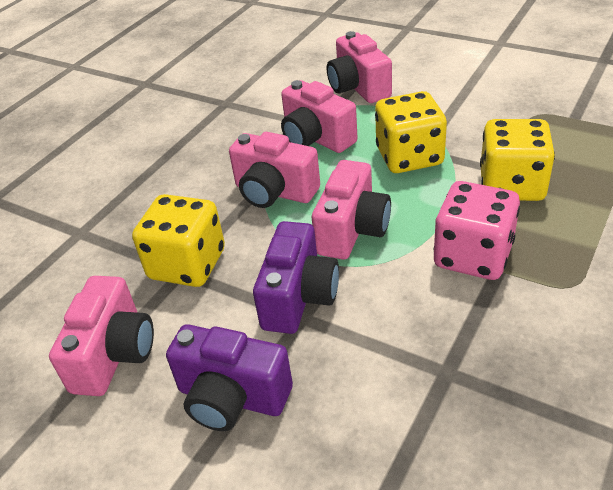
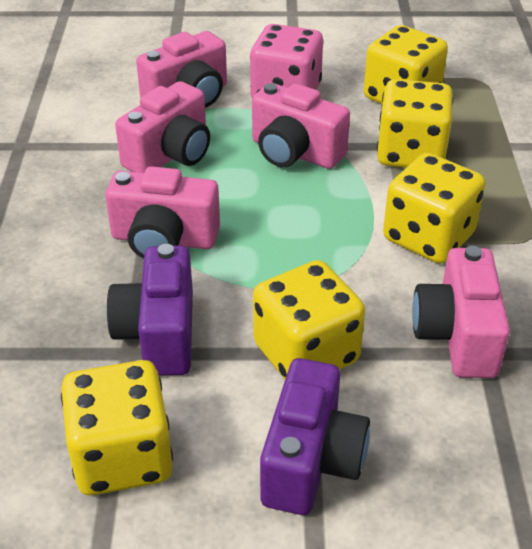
yellow dice: 3 -> 5

